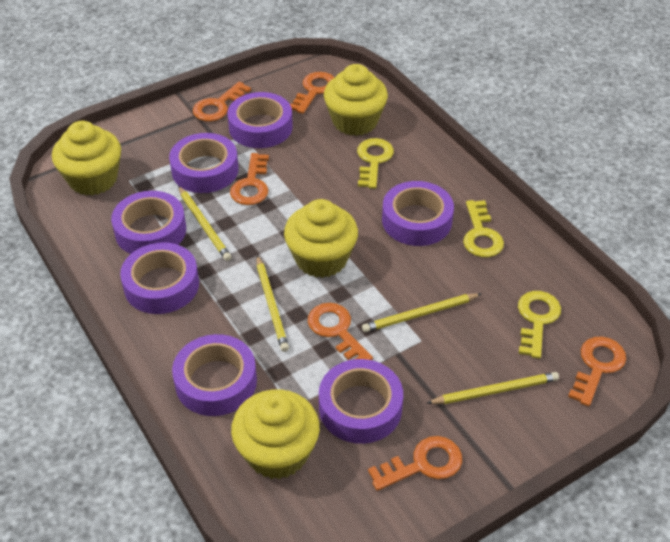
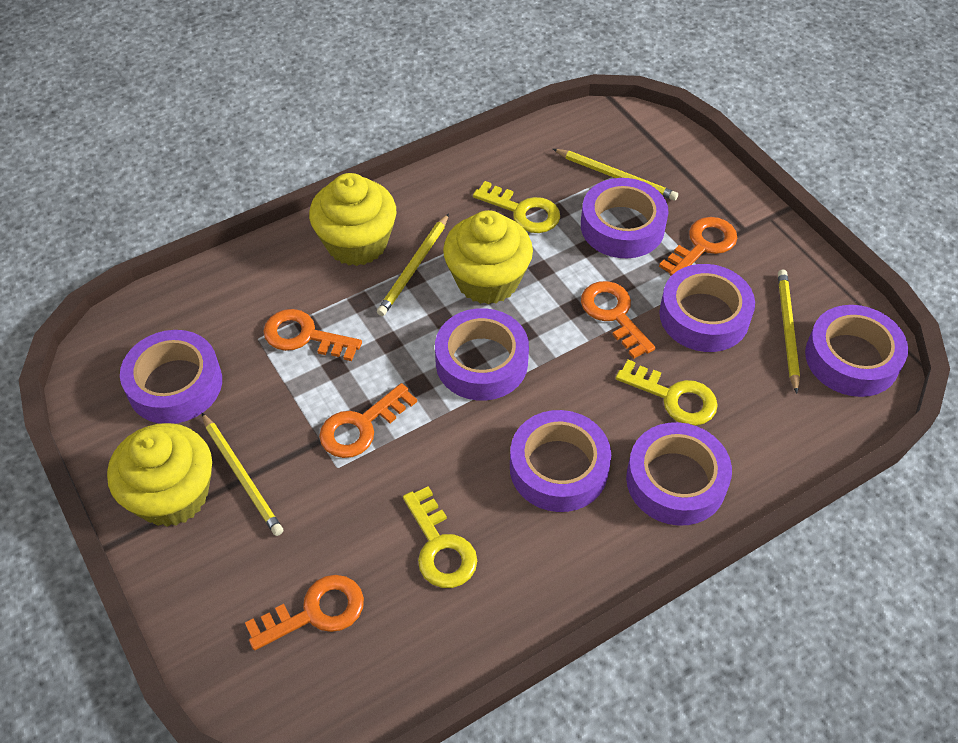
orange key: 6 -> 5
yellow cupcake: 4 -> 3

